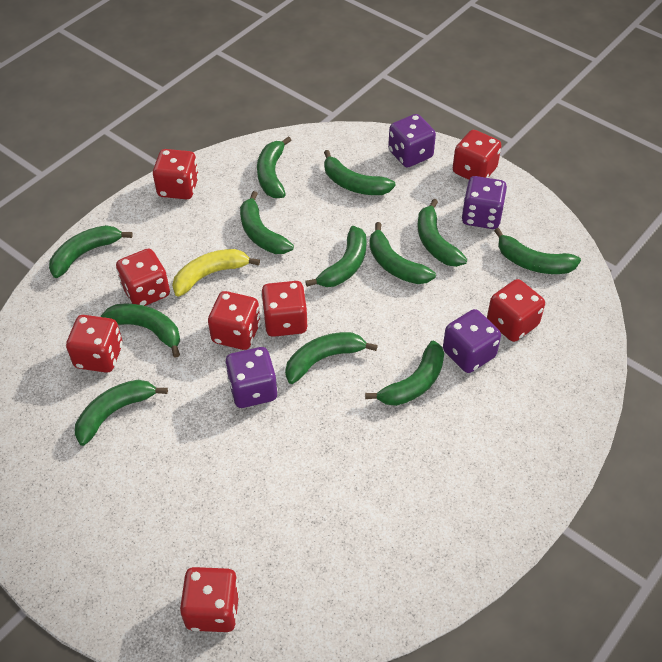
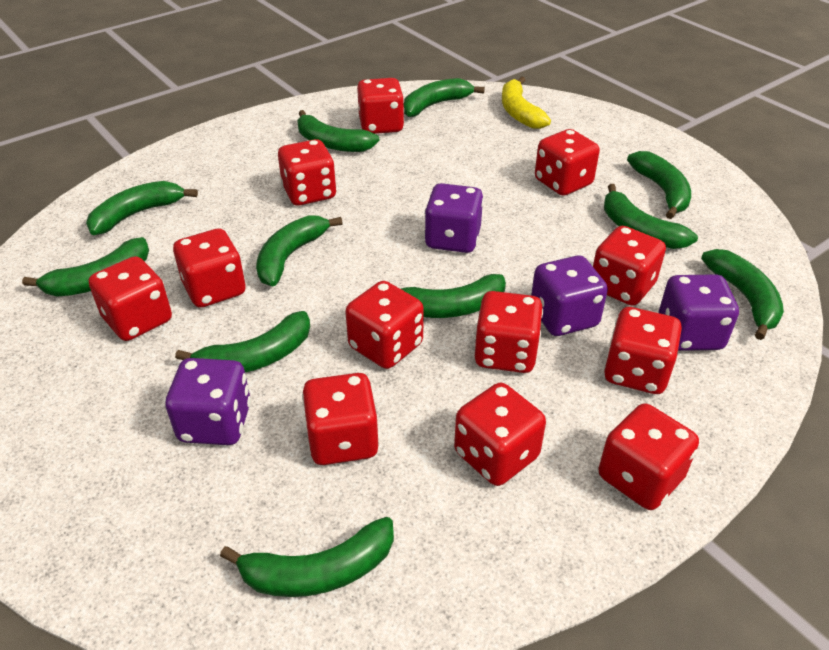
green banana: 12 -> 11
red dice: 8 -> 12

